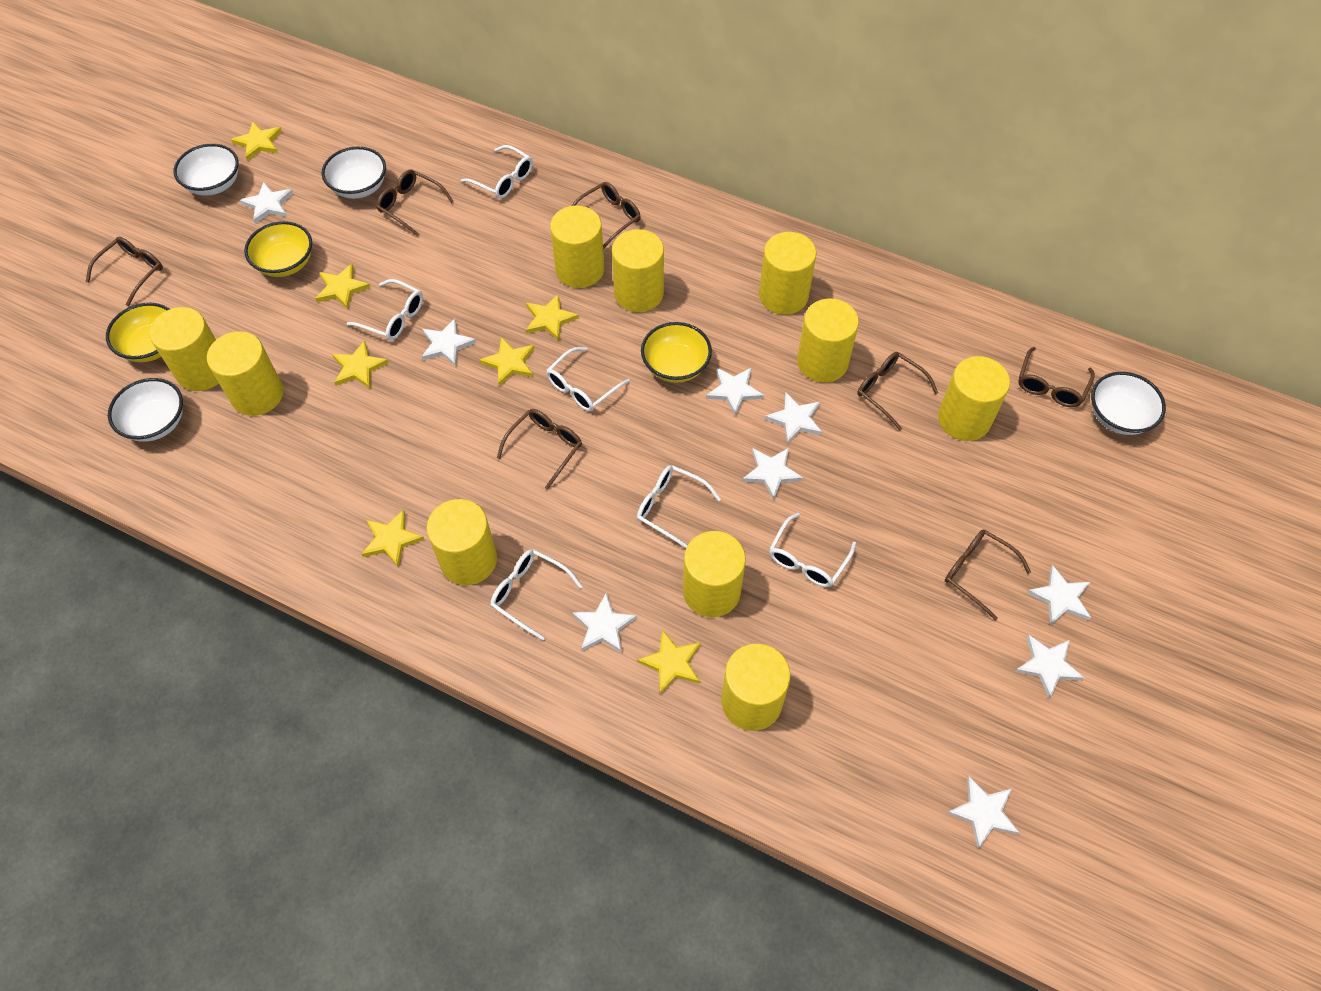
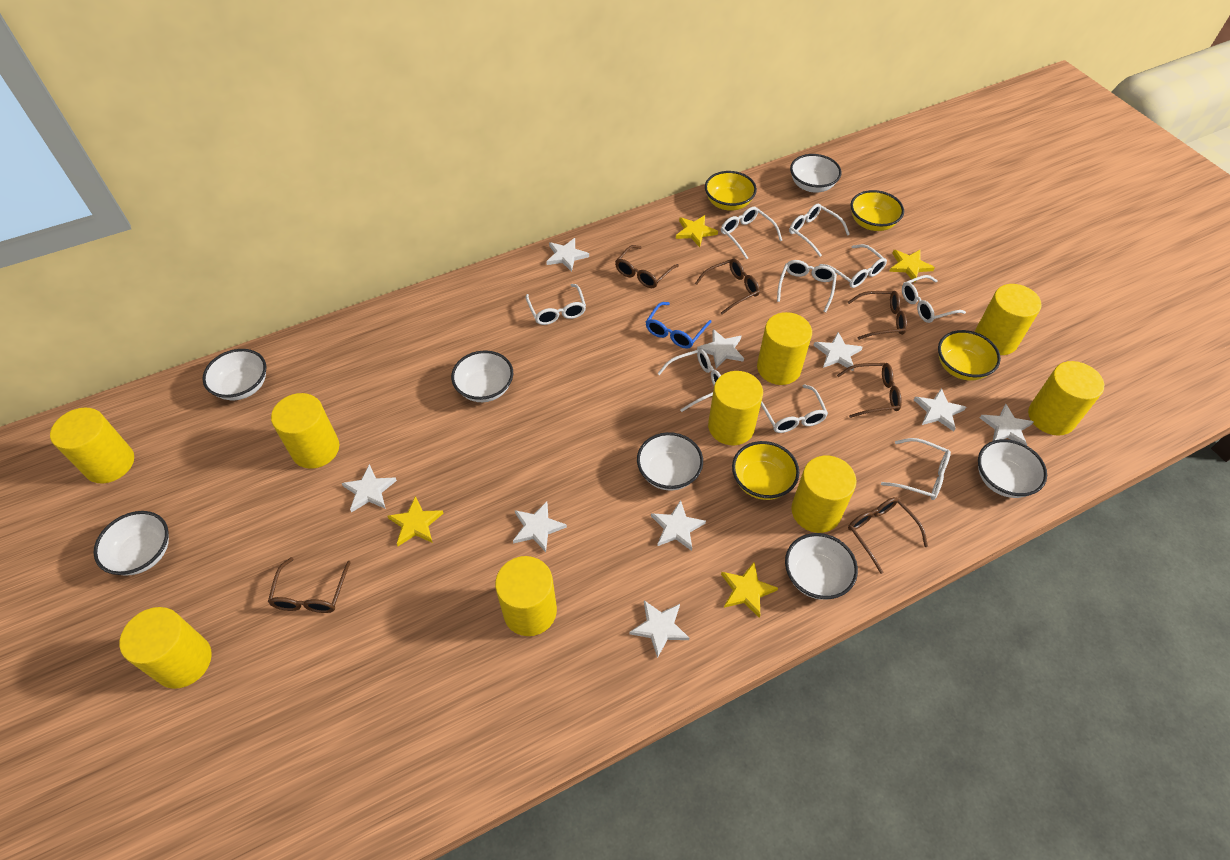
blue glasses: 0 -> 1
brown glasses: 7 -> 6
white bowl: 4 -> 7
white glasses: 6 -> 9
yellow bowl: 3 -> 4
yellow cylinder: 10 -> 9
yellow star: 7 -> 4

